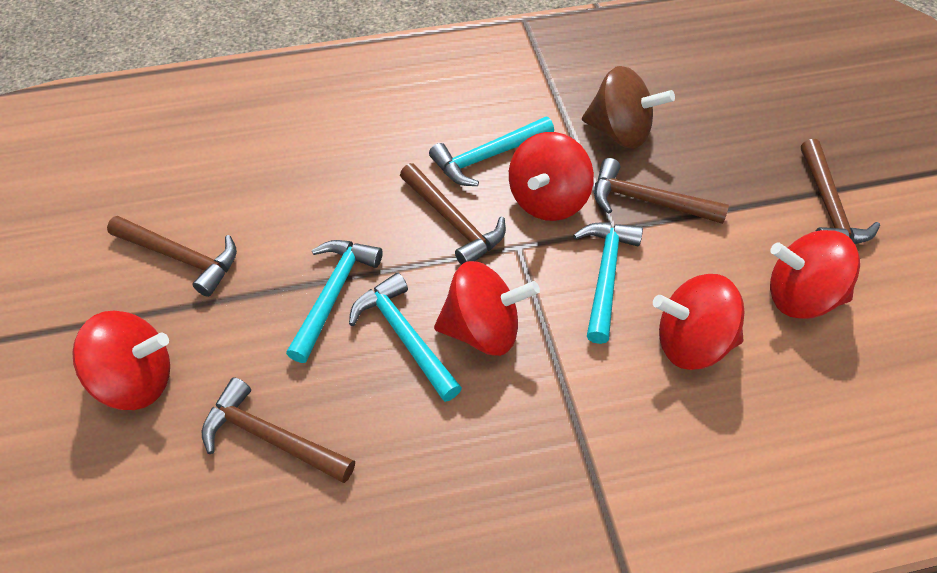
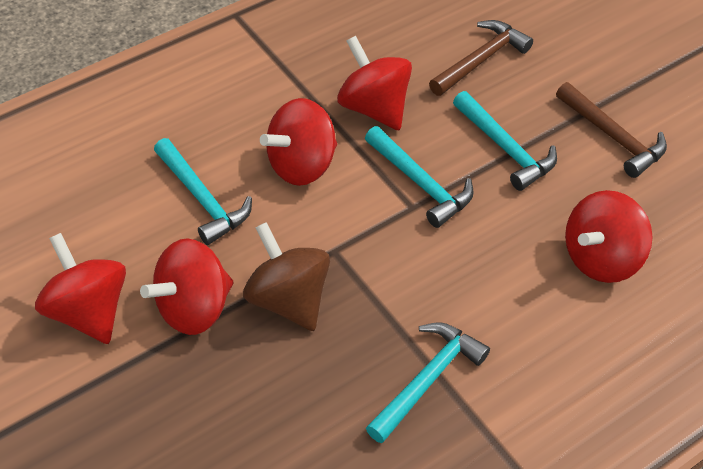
brown hammer: 5 -> 2

